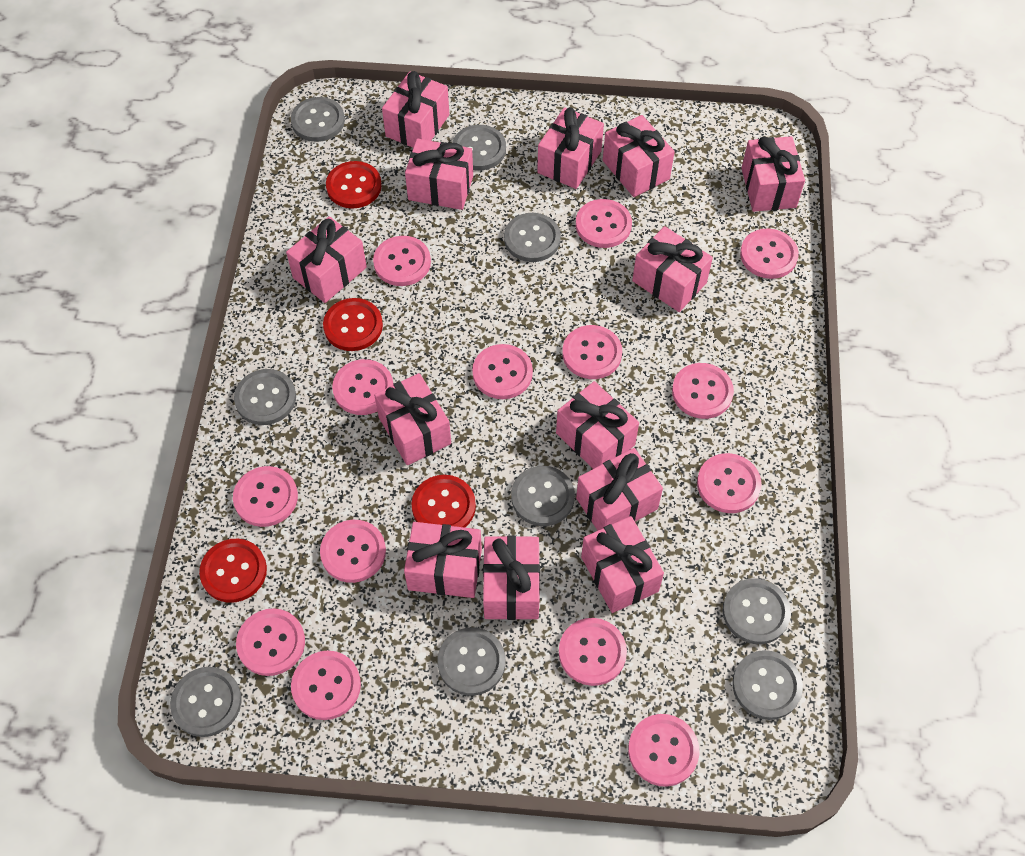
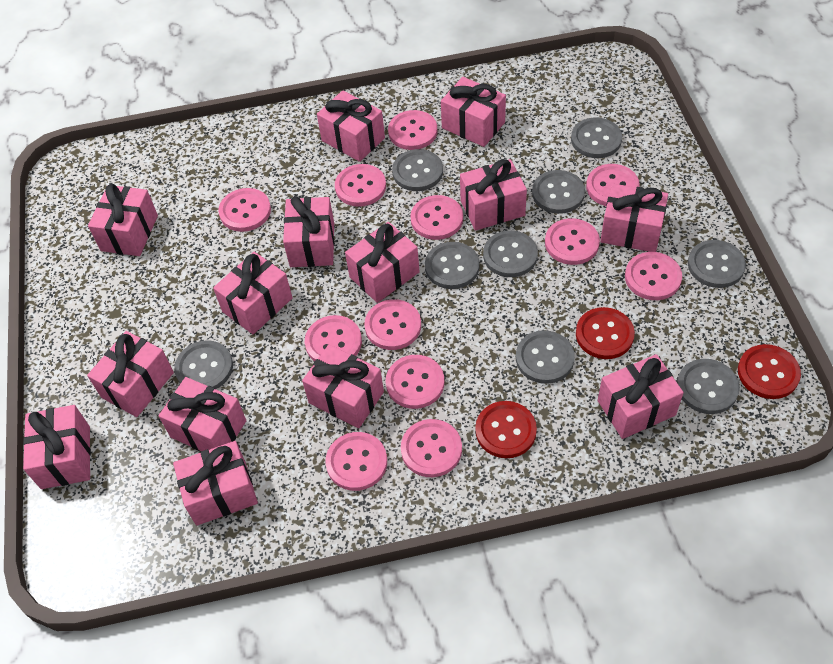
pink button: 14 -> 12
pink gift: 13 -> 14
red button: 4 -> 3

